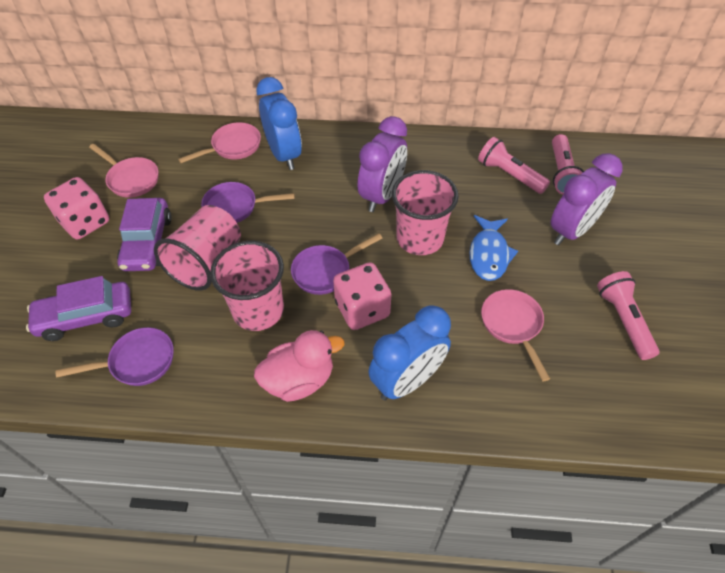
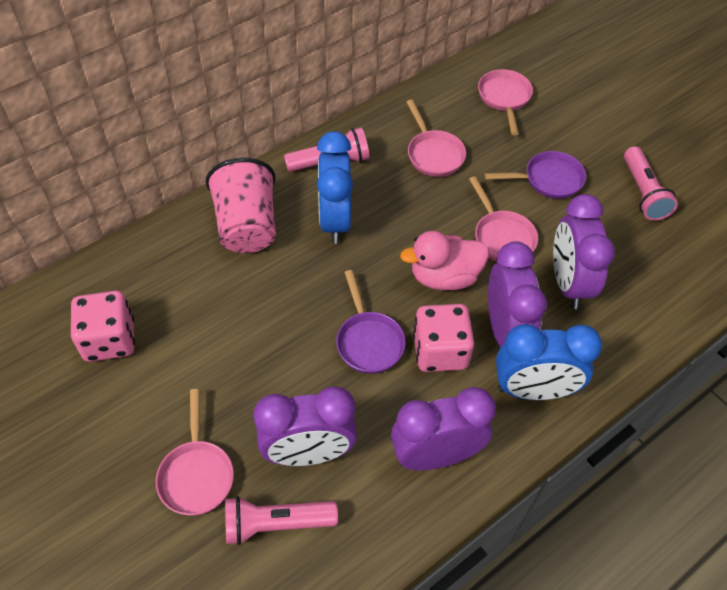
blue fish: 1 -> 0
pink cup: 3 -> 1
pink pan: 3 -> 4
purple car: 2 -> 0
purple clock: 2 -> 4
purple pan: 3 -> 2

